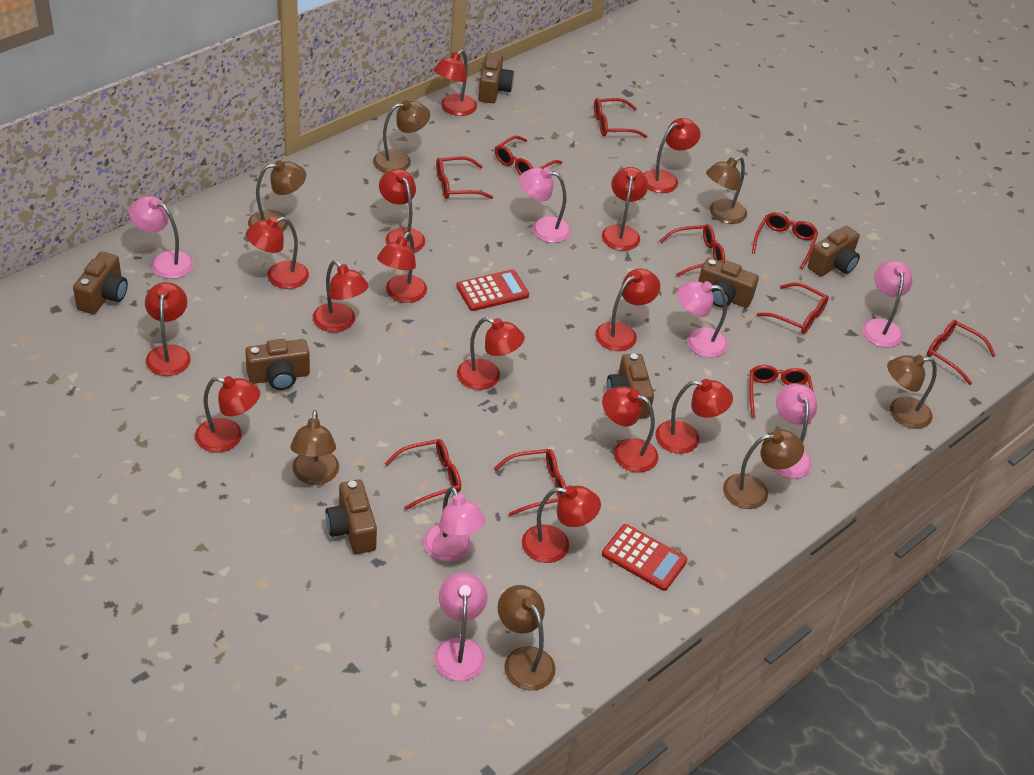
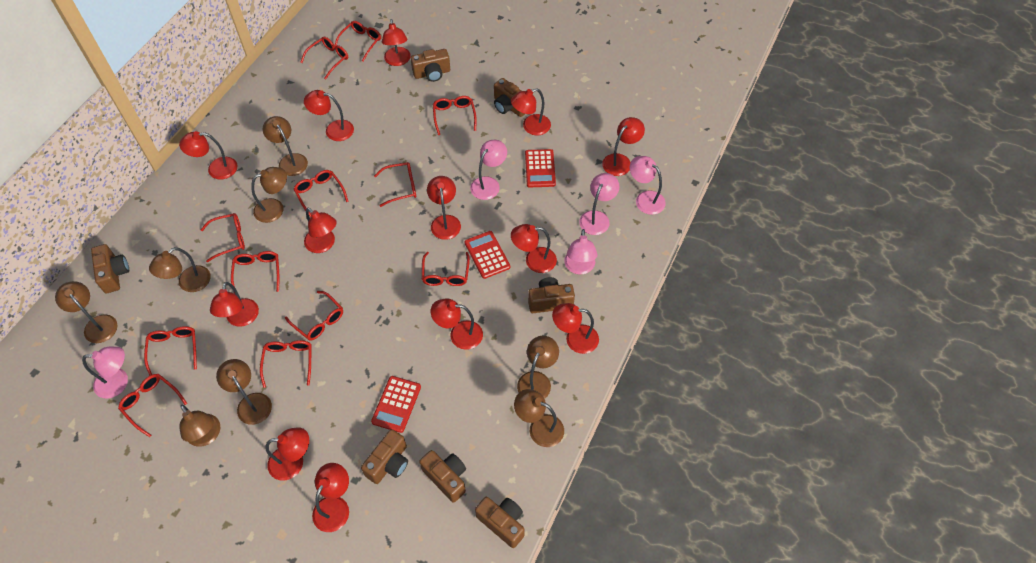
brown lamp: 7 -> 8
pink lamp: 7 -> 5
red calculator: 2 -> 3
red glasses: 10 -> 12
red lamp: 14 -> 13

